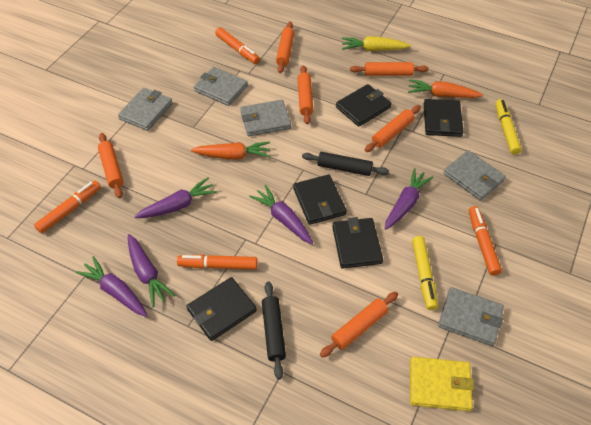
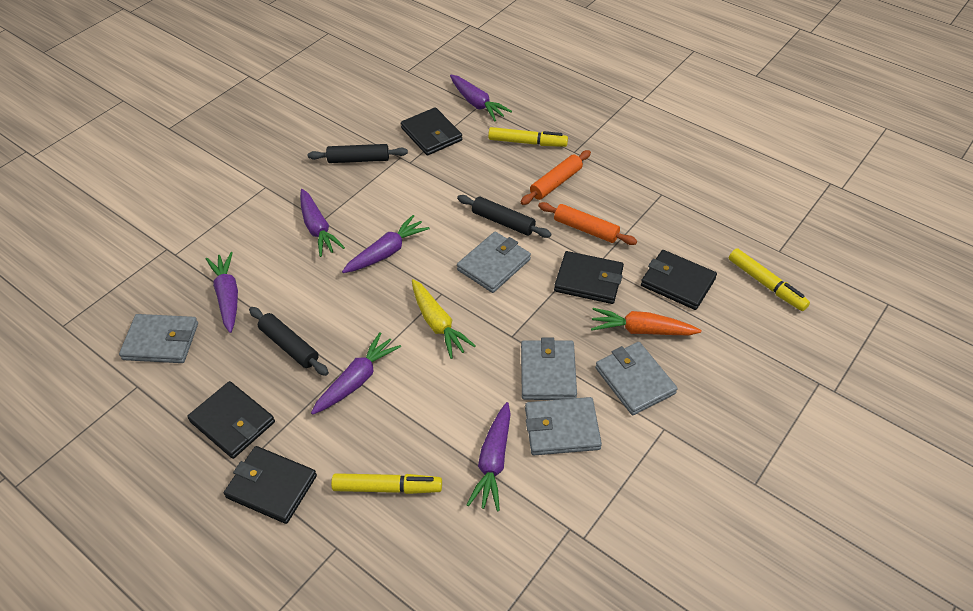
black rolling pin: 2 -> 3
orange carrot: 2 -> 1
orange marker: 4 -> 0
orange rolling pin: 6 -> 2
purple carrot: 5 -> 6
yellow marker: 2 -> 3
yellow wallet: 1 -> 0

